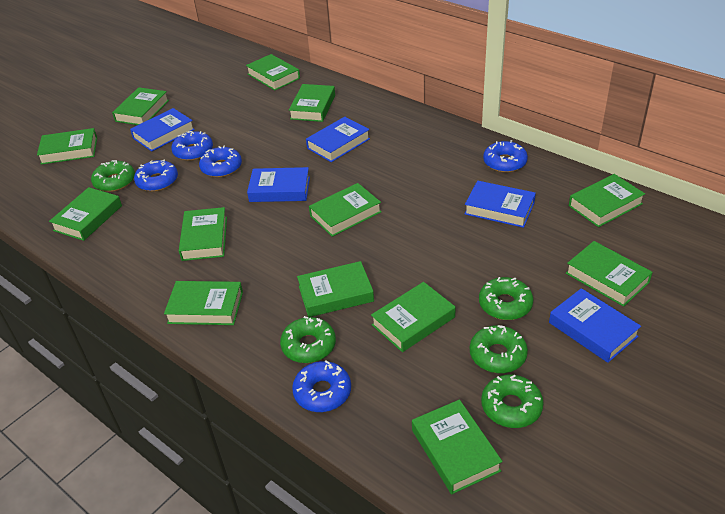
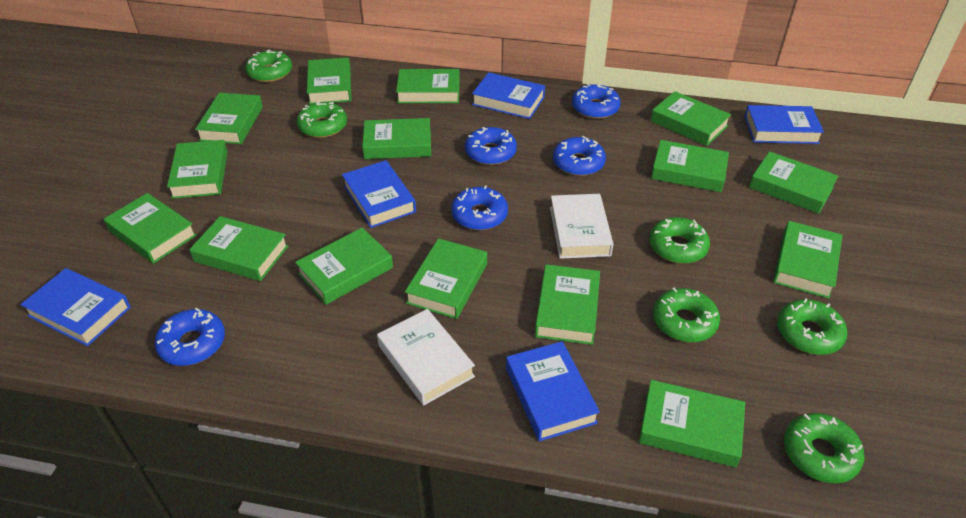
green book: 13 -> 15
green donut: 5 -> 6
white book: 0 -> 2

